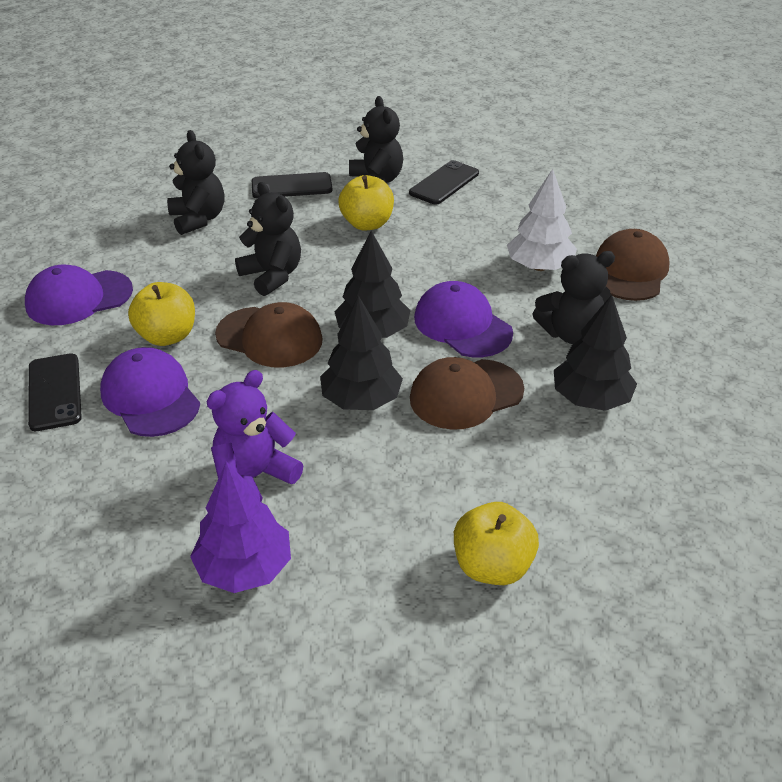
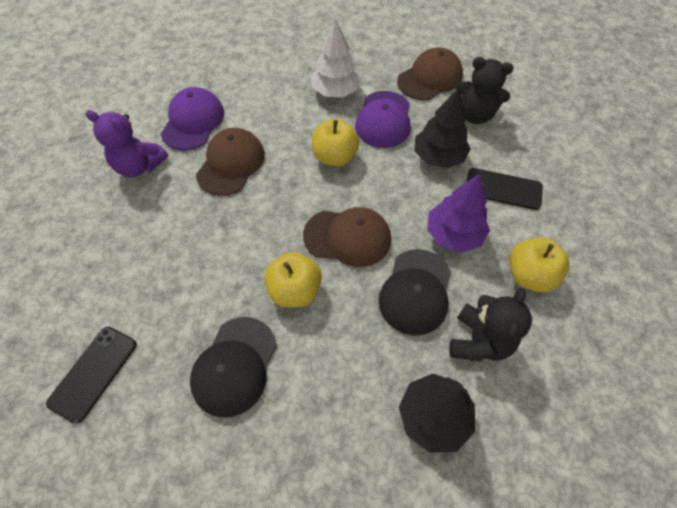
black cap: 0 -> 2
black phone: 3 -> 2
black teddy bear: 4 -> 2
black tree: 3 -> 2
purple cap: 3 -> 2

